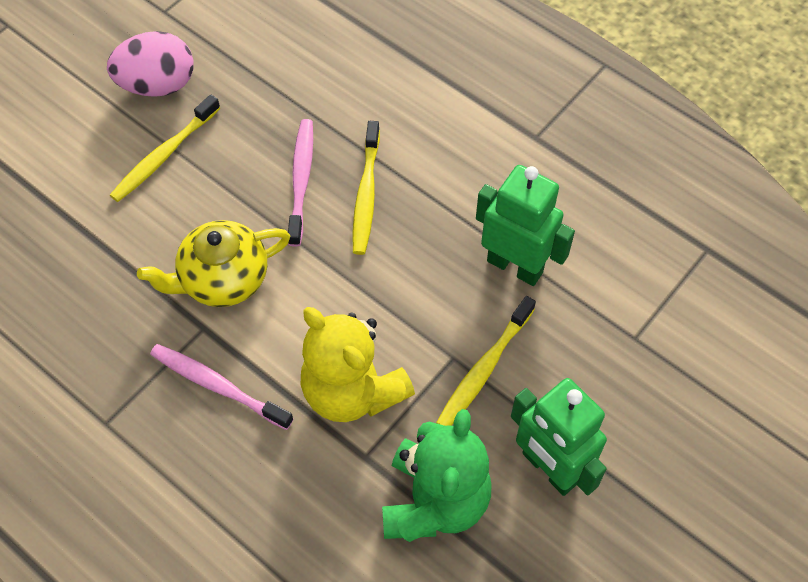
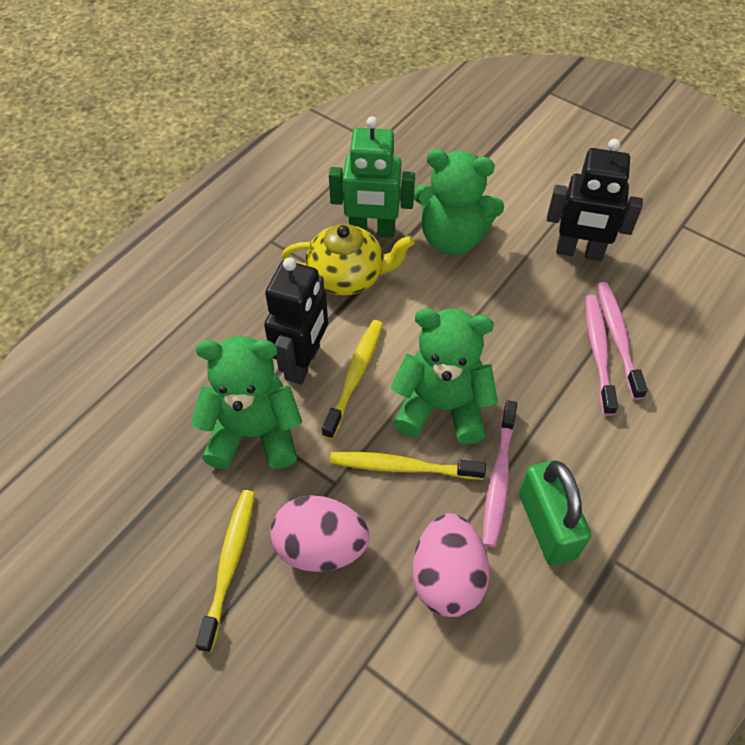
black robot: 0 -> 2
green padlock: 0 -> 1
green robot: 2 -> 1
green teddy bear: 1 -> 3
pink egg: 1 -> 2
pink toothbrush: 2 -> 3
yellow teddy bear: 1 -> 0

